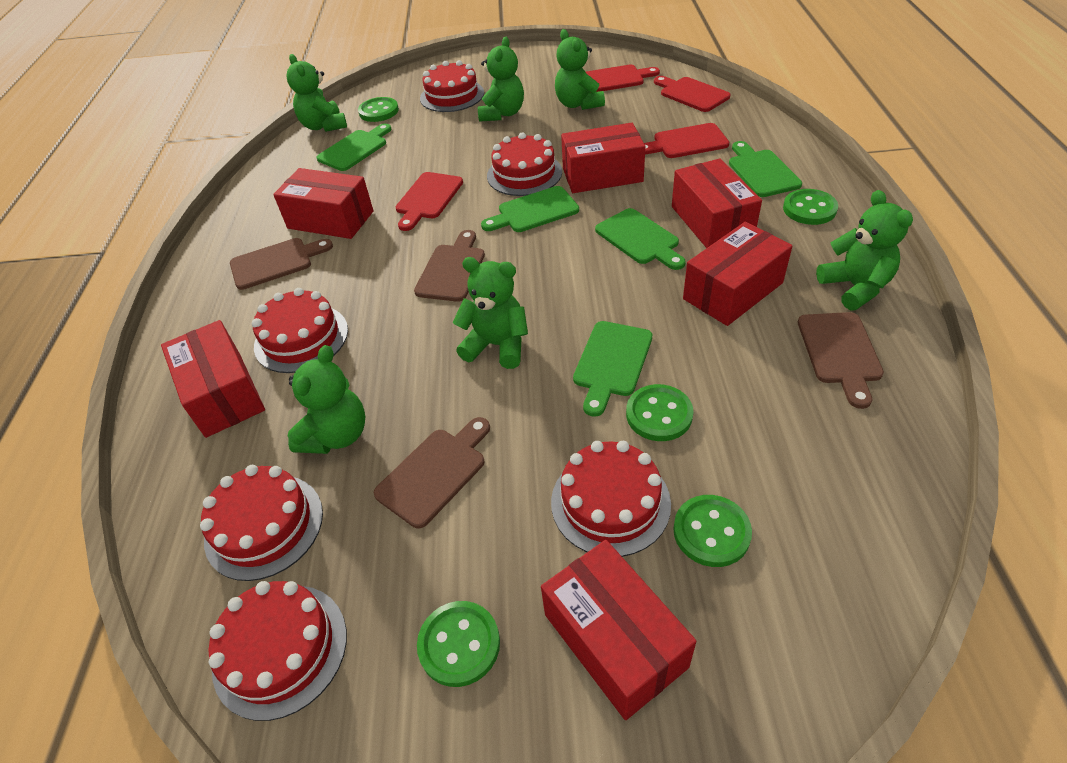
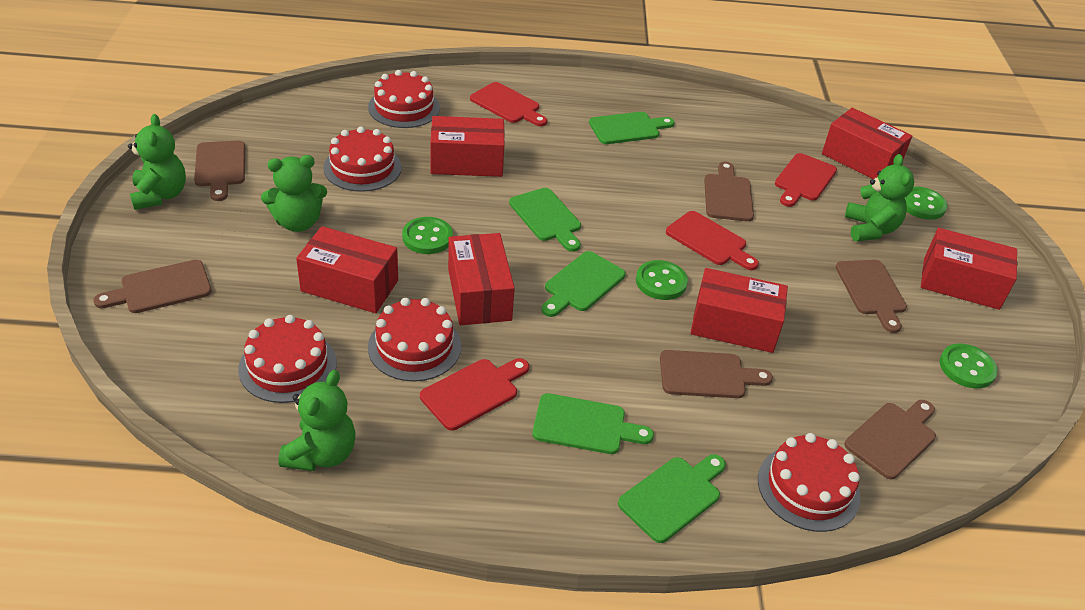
brown cutting board: 4 -> 6
green button: 5 -> 4
green teddy bear: 6 -> 4
red cake: 6 -> 5

